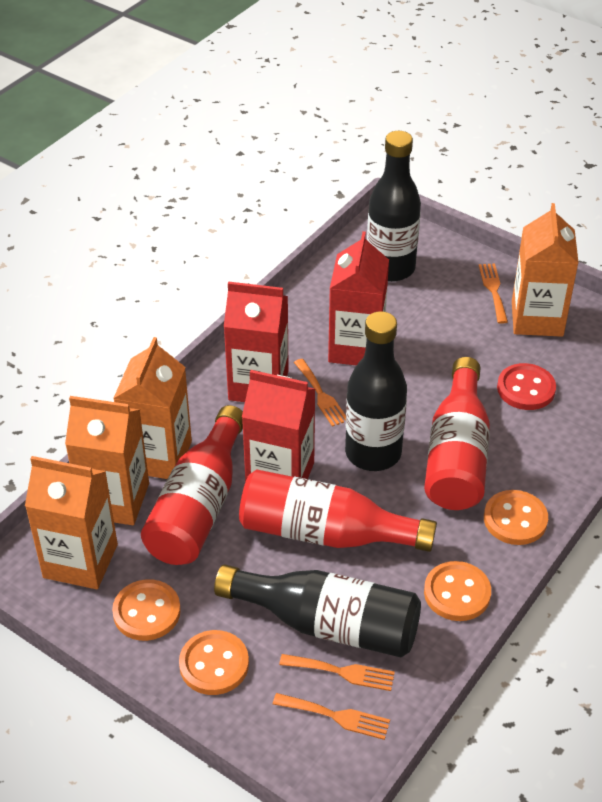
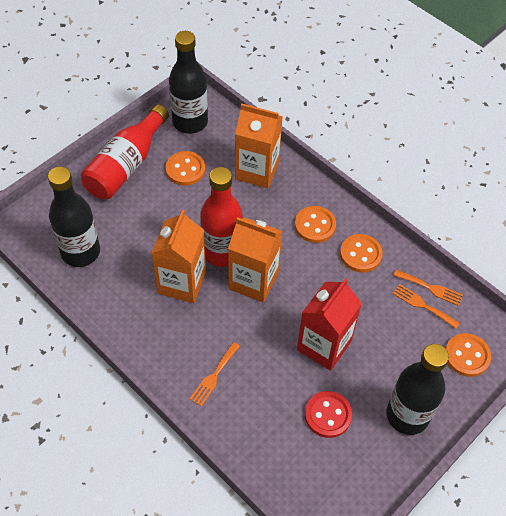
orange carton: 4 -> 3
orange fork: 4 -> 3
red bottle: 3 -> 2
red carton: 3 -> 1

